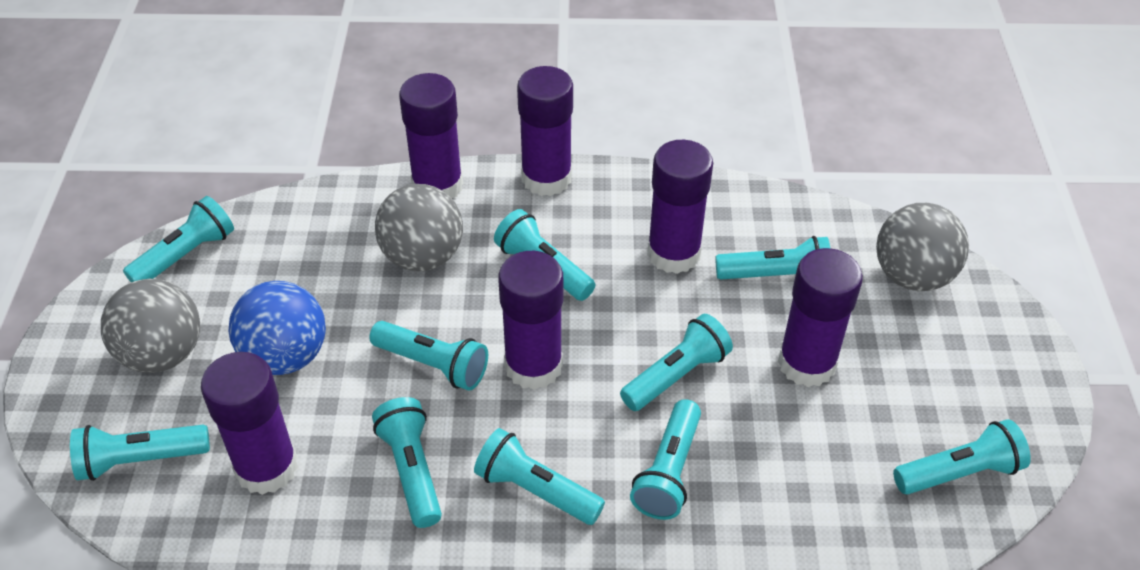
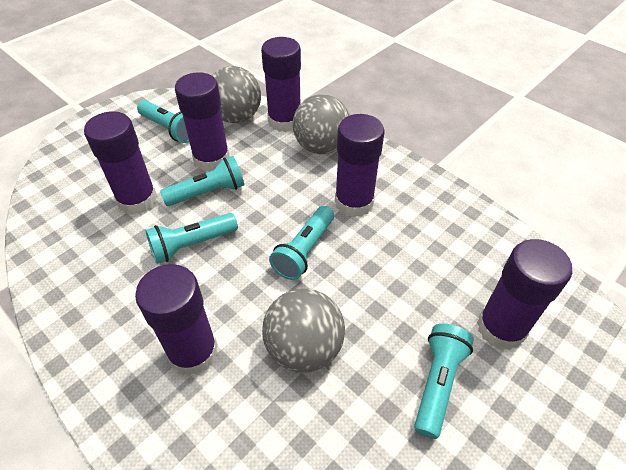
blue ball: 1 -> 0
turquoise flashlight: 10 -> 5

